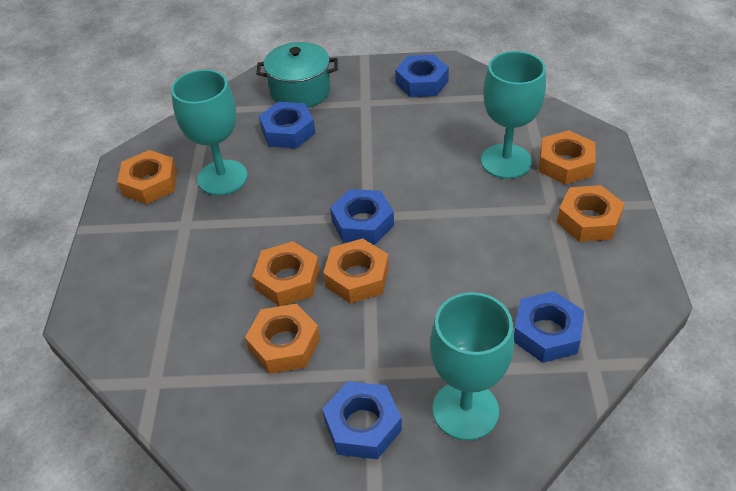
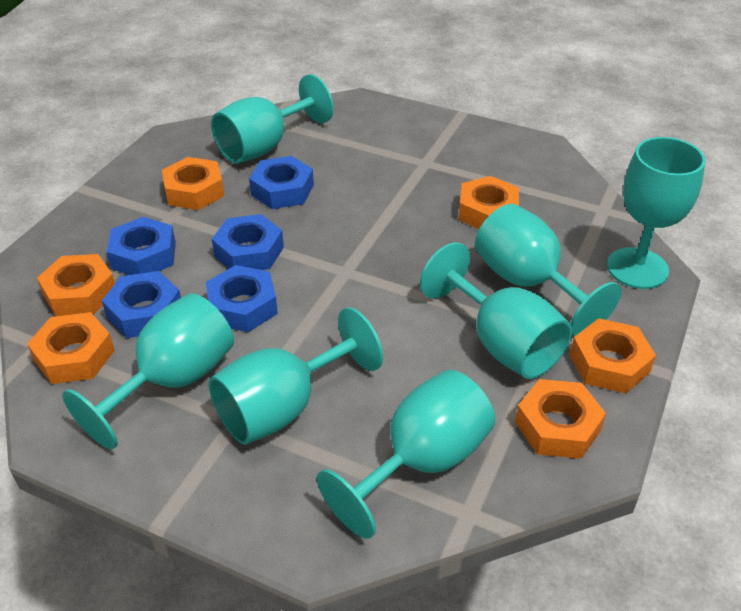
turquoise goblet: 3 -> 7
turquoise pot: 1 -> 0

